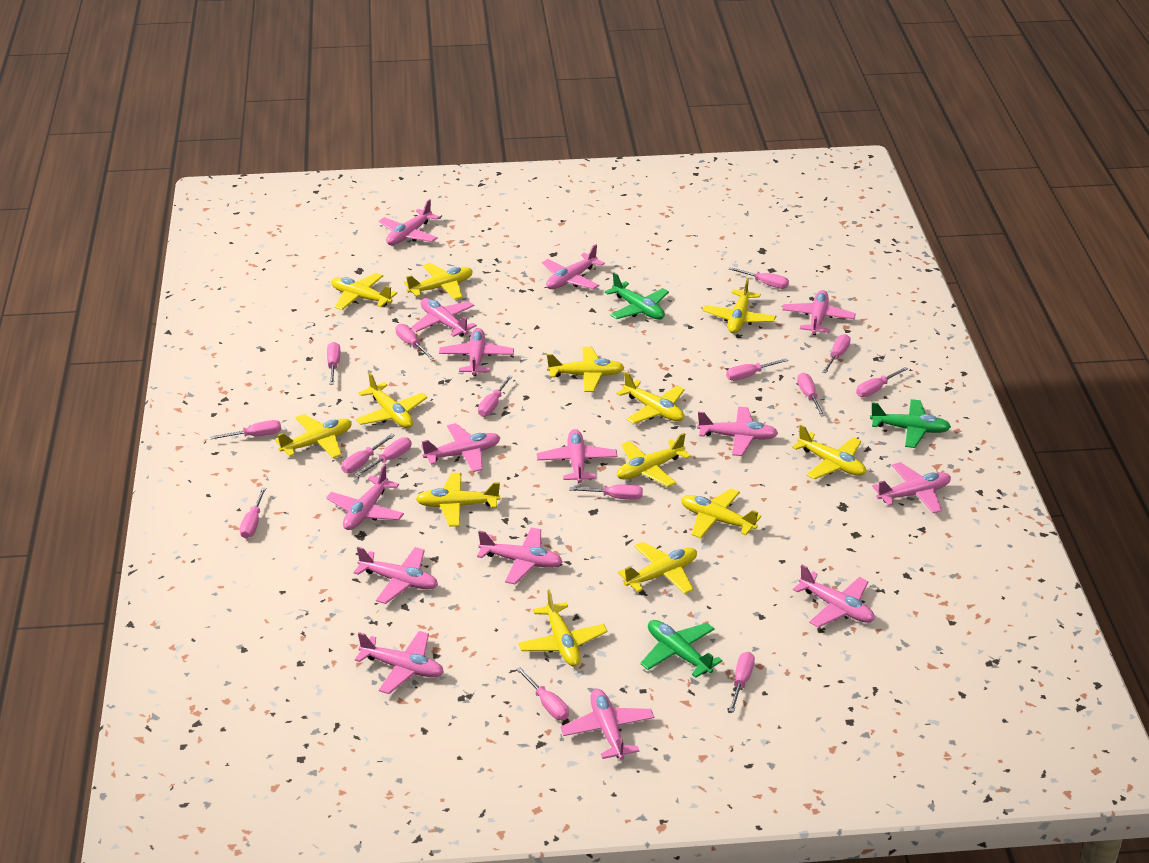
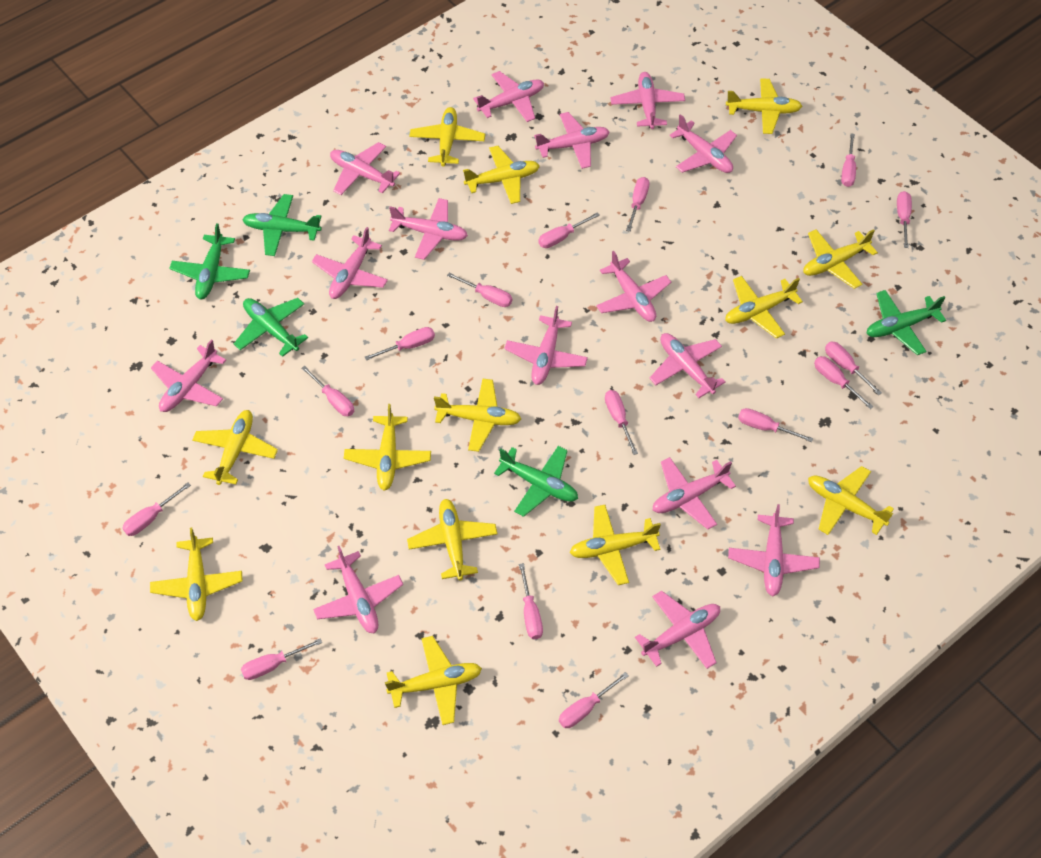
green plane: 3 -> 5

